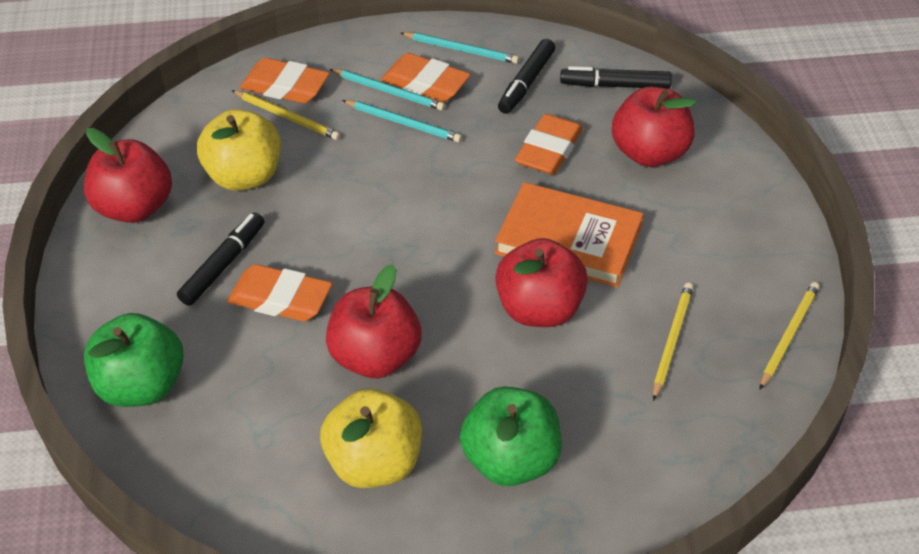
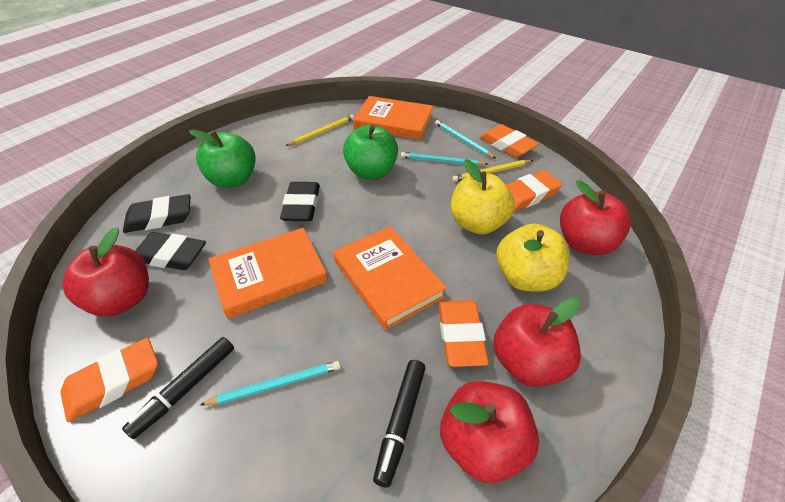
black eraser: 0 -> 3
black marker: 3 -> 2
orange book: 1 -> 3
yellow pencil: 3 -> 2

